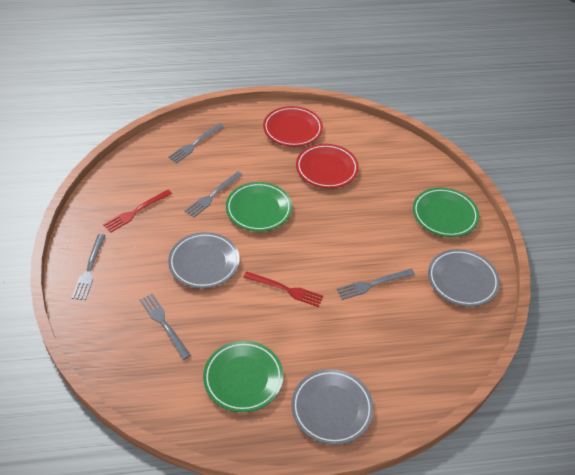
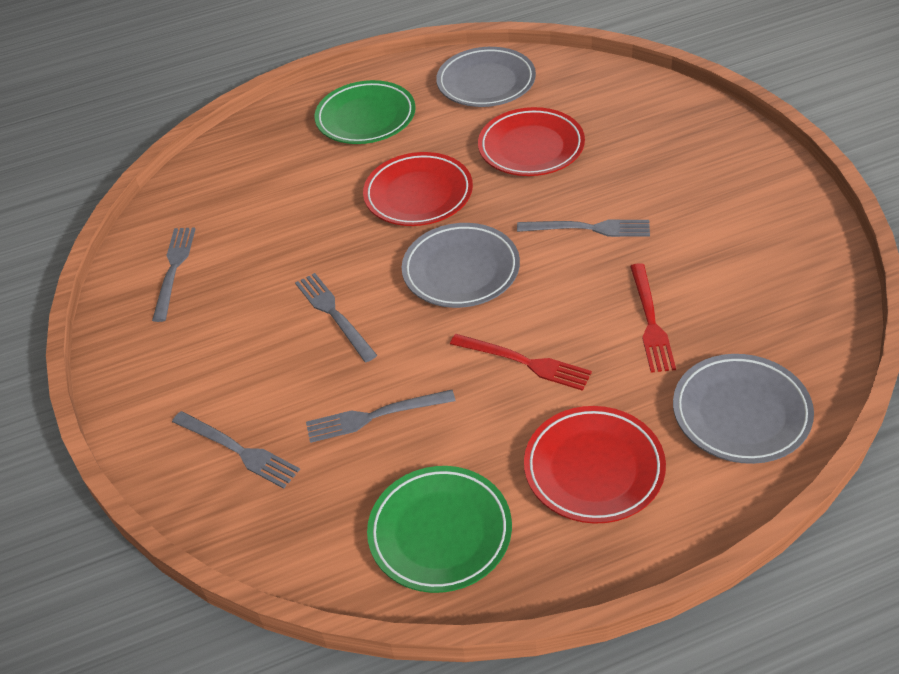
green plate: 3 -> 2
red plate: 2 -> 3

